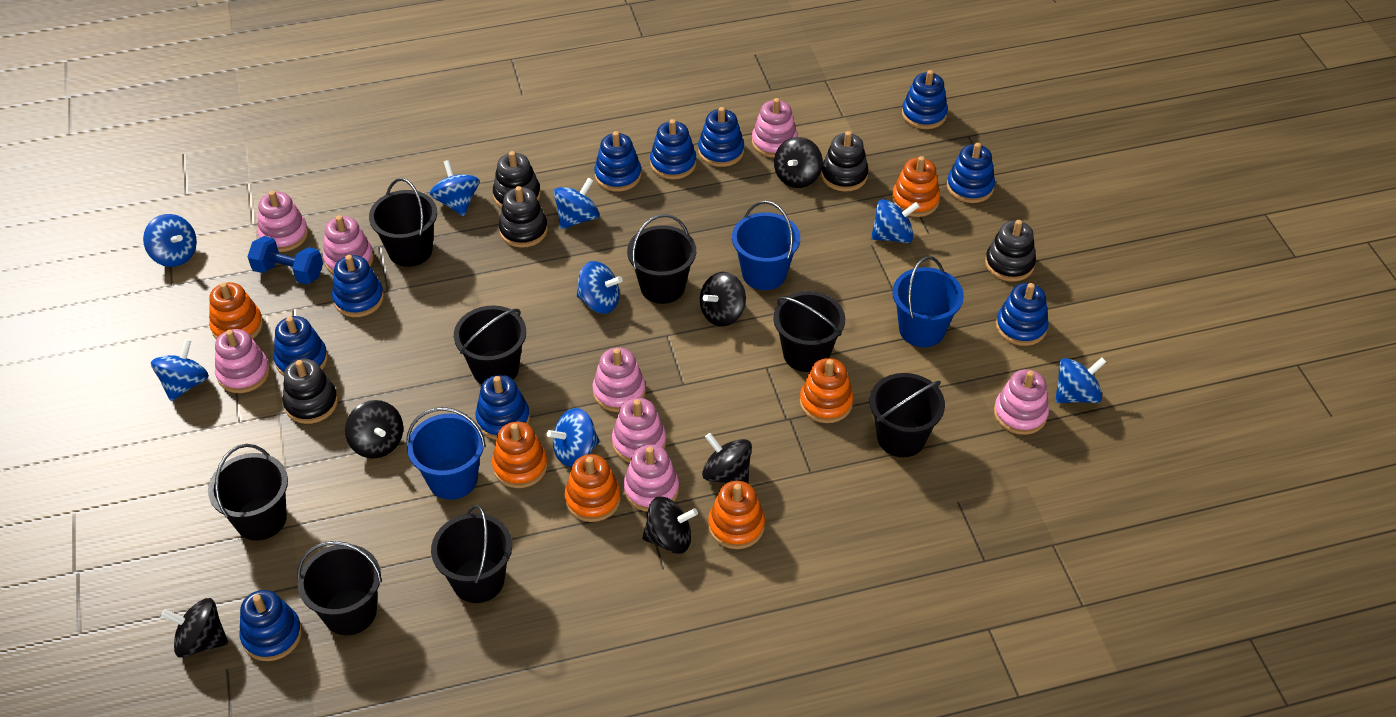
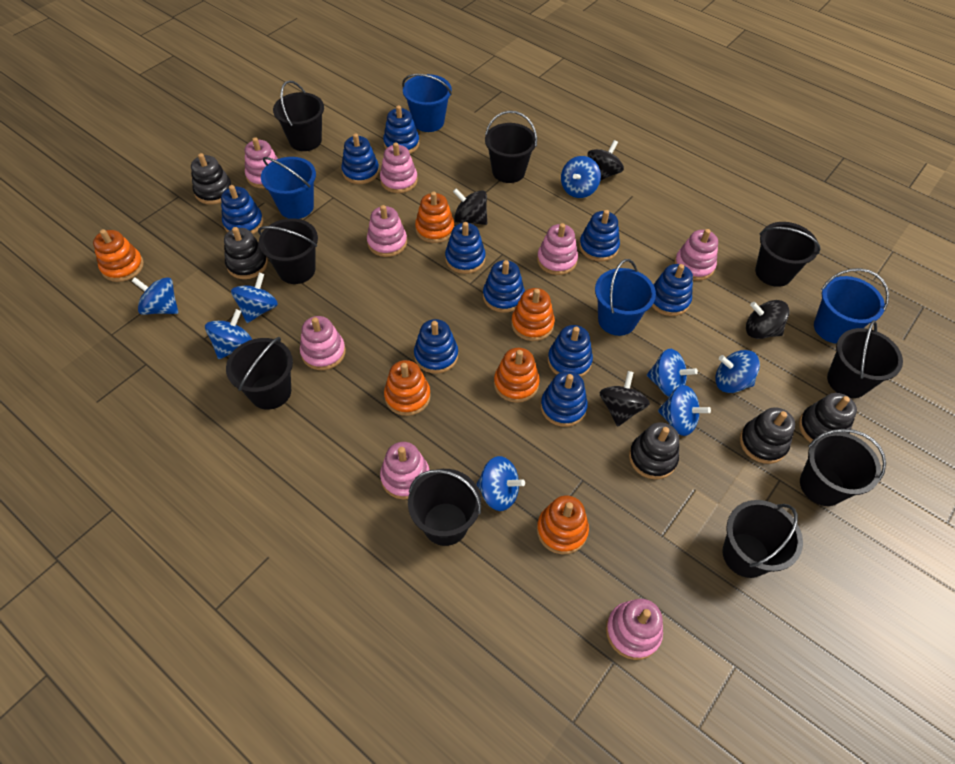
black bucket: 8 -> 9
black spinning top: 6 -> 4
blue bucket: 3 -> 4
blue dumbbell: 1 -> 0

